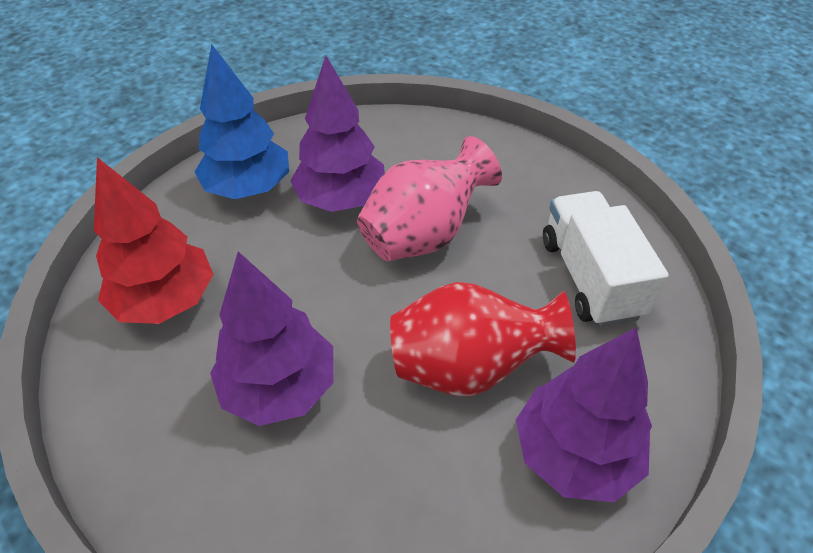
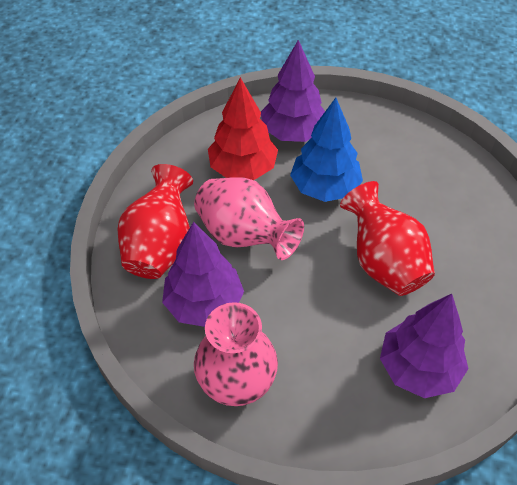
pink vase: 1 -> 2
red vase: 1 -> 2
white truck: 1 -> 0

